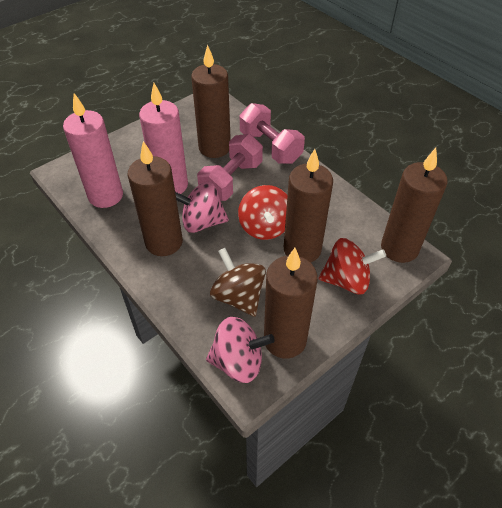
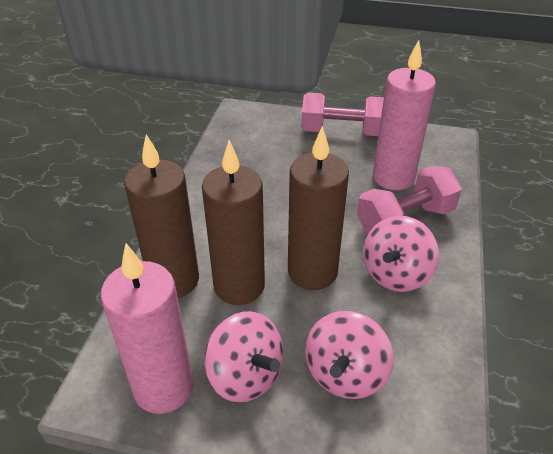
brown candle: 5 -> 3
brown spinning top: 1 -> 0
pink spinning top: 2 -> 3
red spinning top: 2 -> 0

